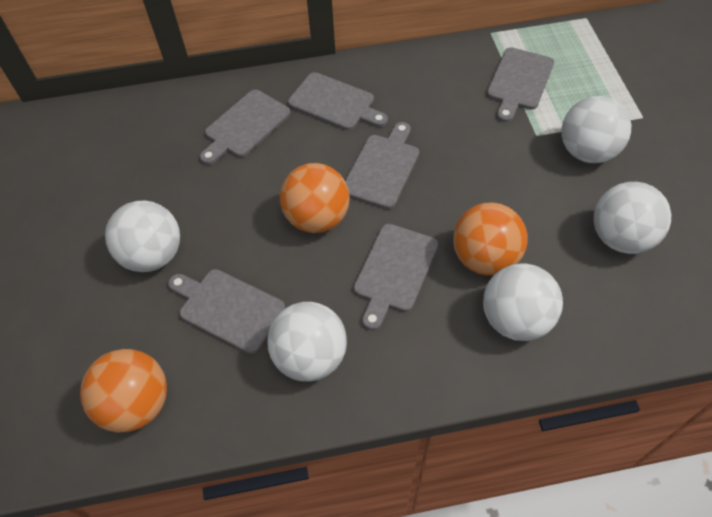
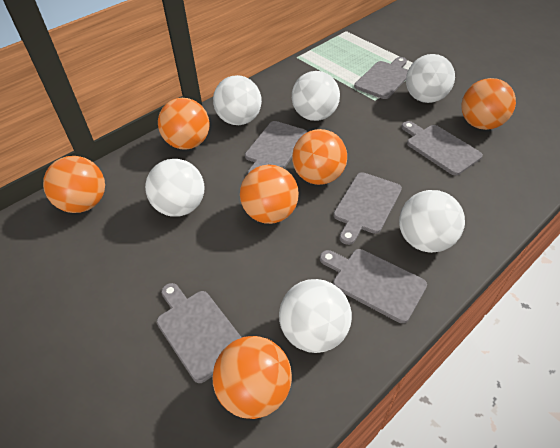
orange ball: 3 -> 6
white ball: 5 -> 6

